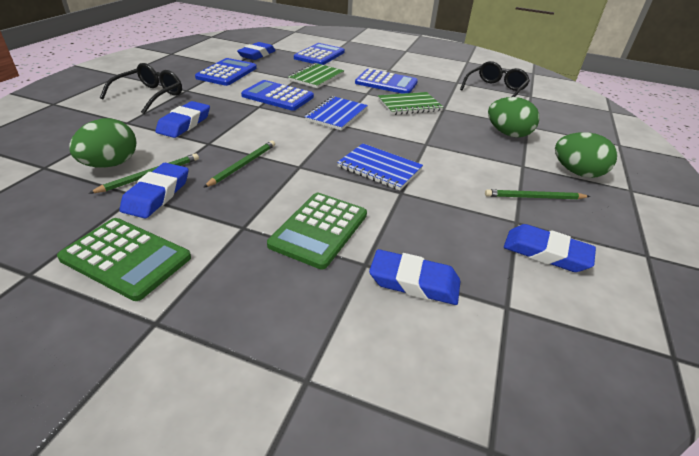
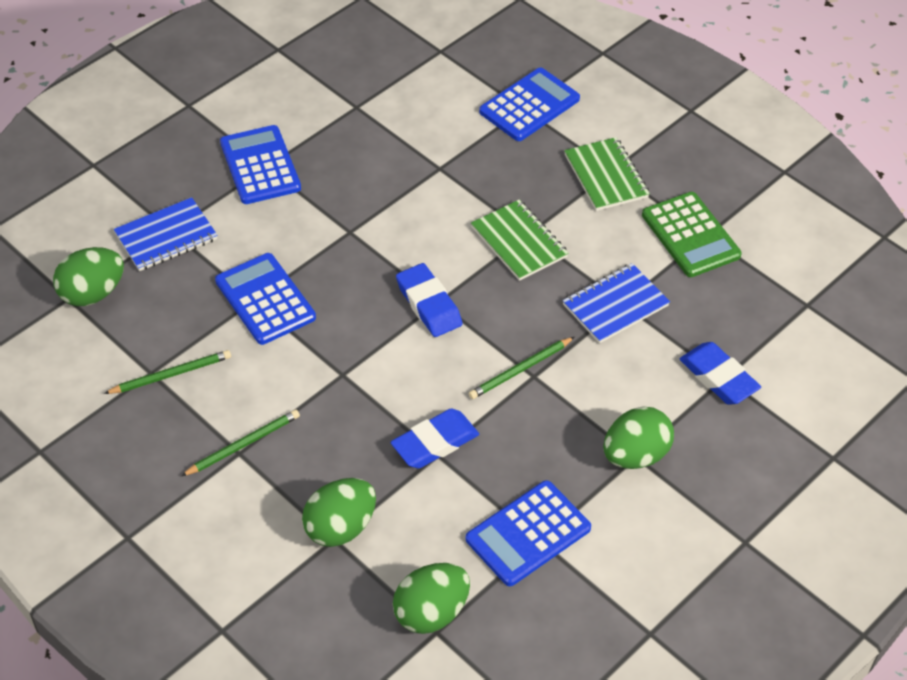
black glasses: 2 -> 0
blue eraser: 5 -> 3
green calculator: 2 -> 1
green egg: 3 -> 4

